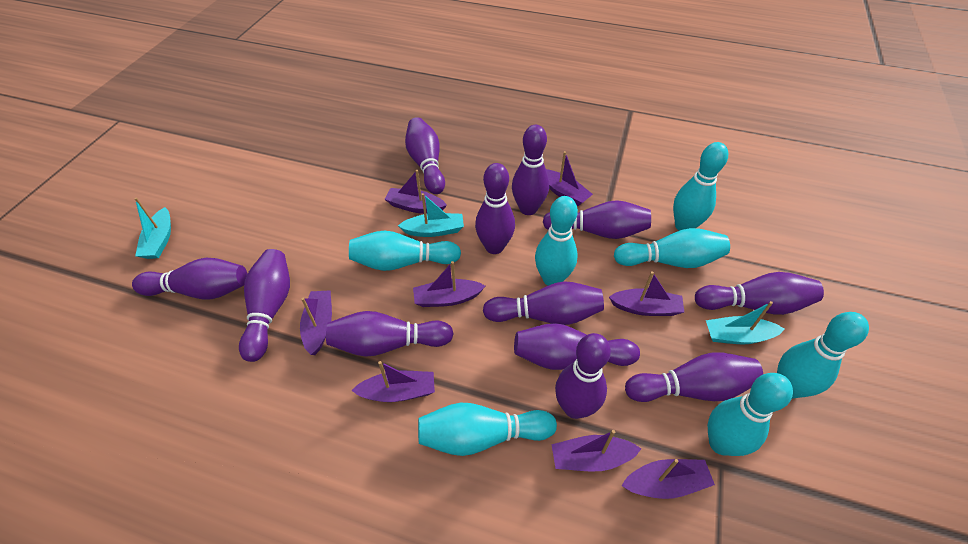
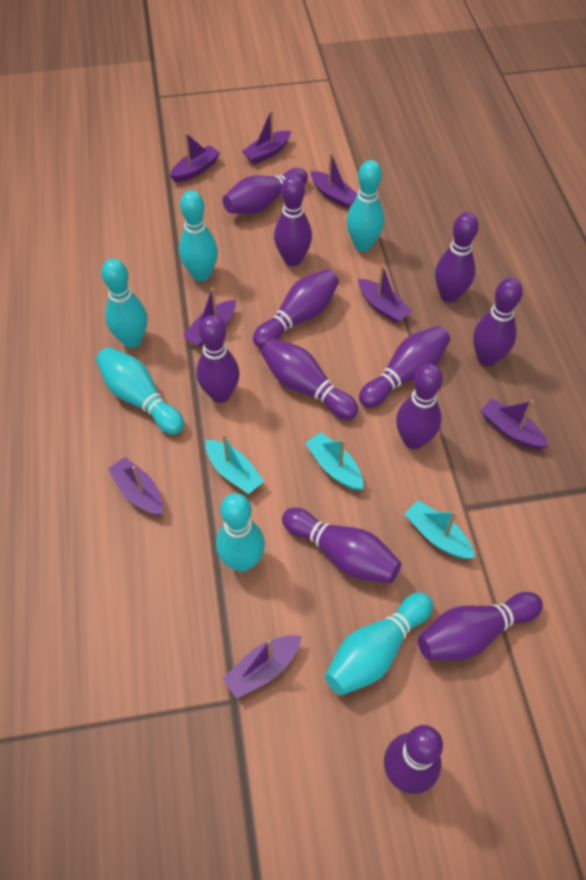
turquoise bowling pin: 7 -> 6

